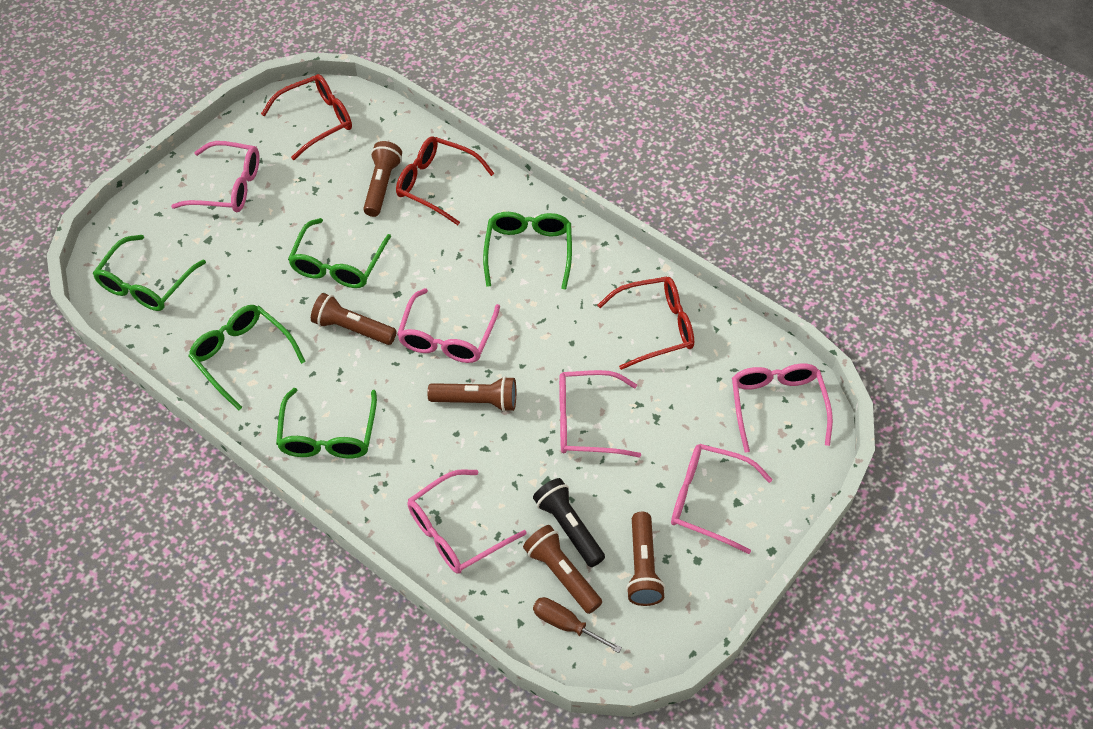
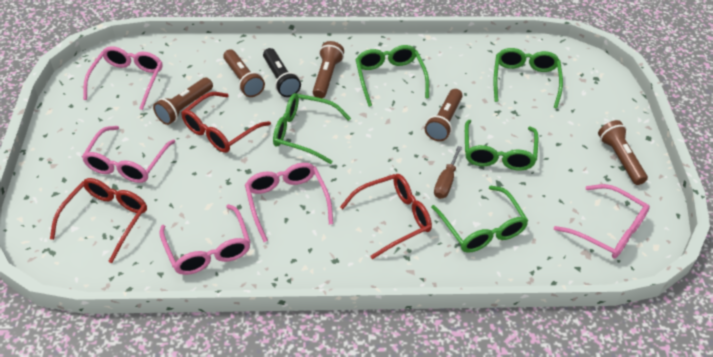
pink glasses: 6 -> 5

